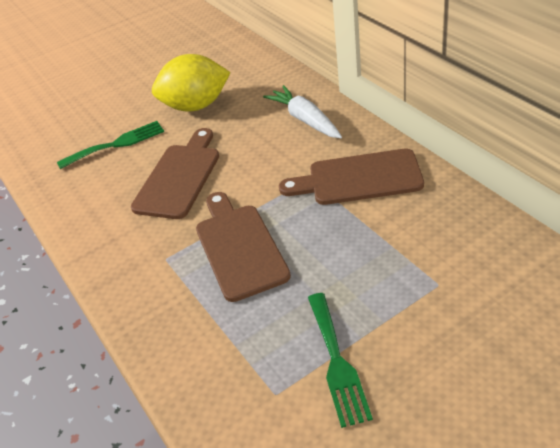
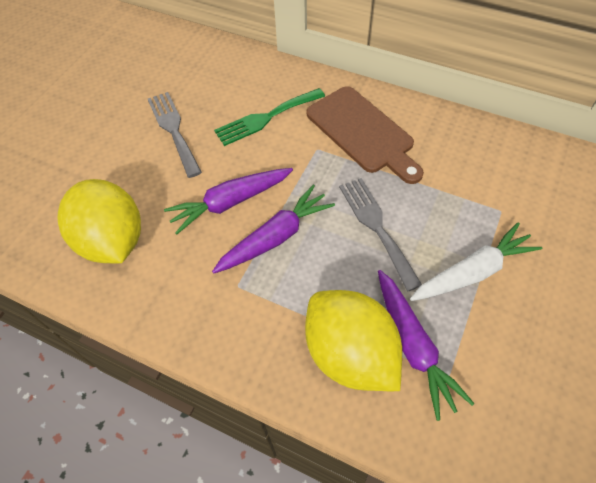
brown cutting board: 3 -> 1
green fork: 2 -> 1
grey fork: 0 -> 2
purple carrot: 0 -> 3
yellow lemon: 1 -> 2

